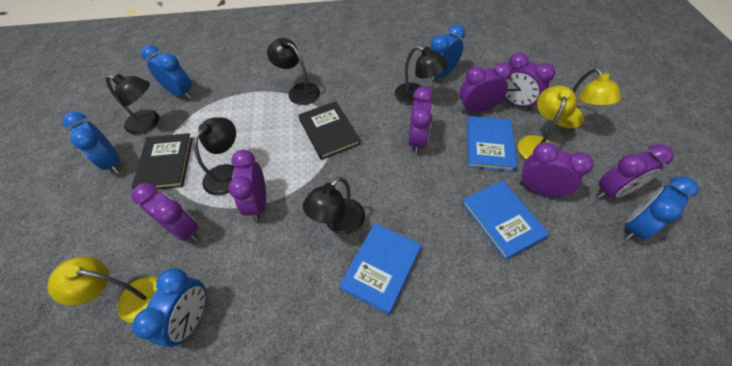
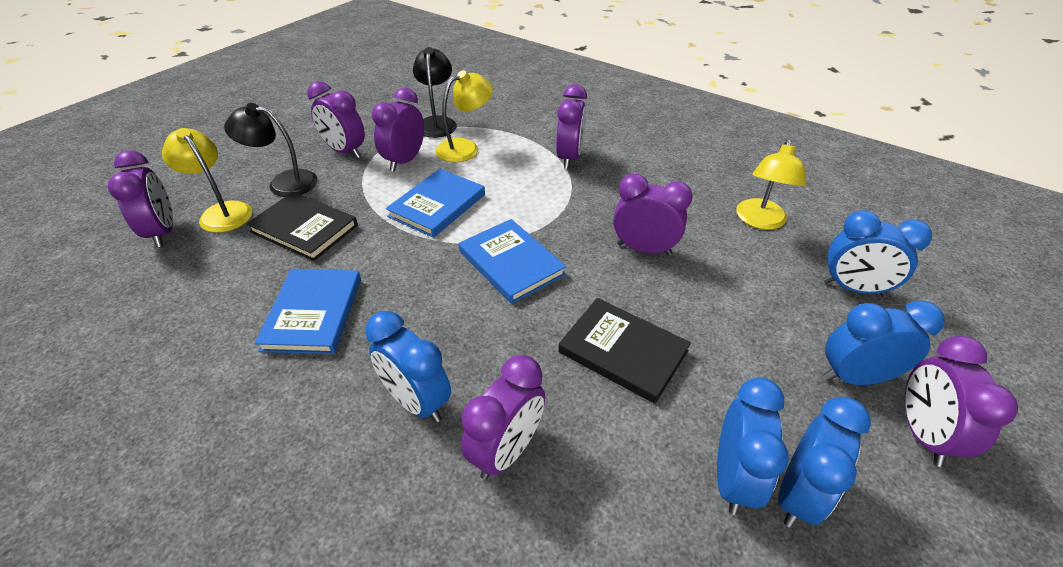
black lamp: 5 -> 2

